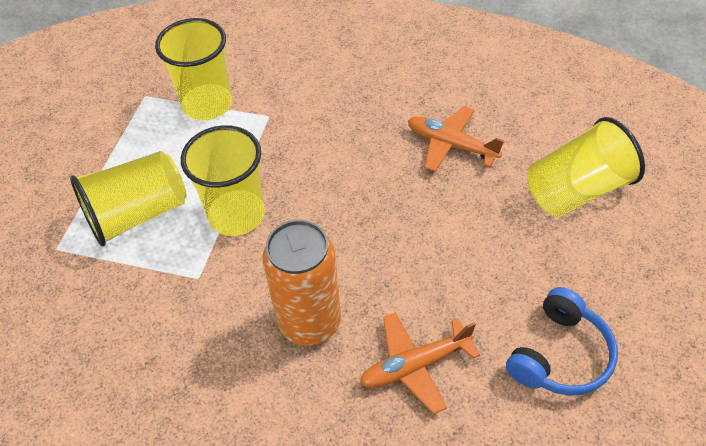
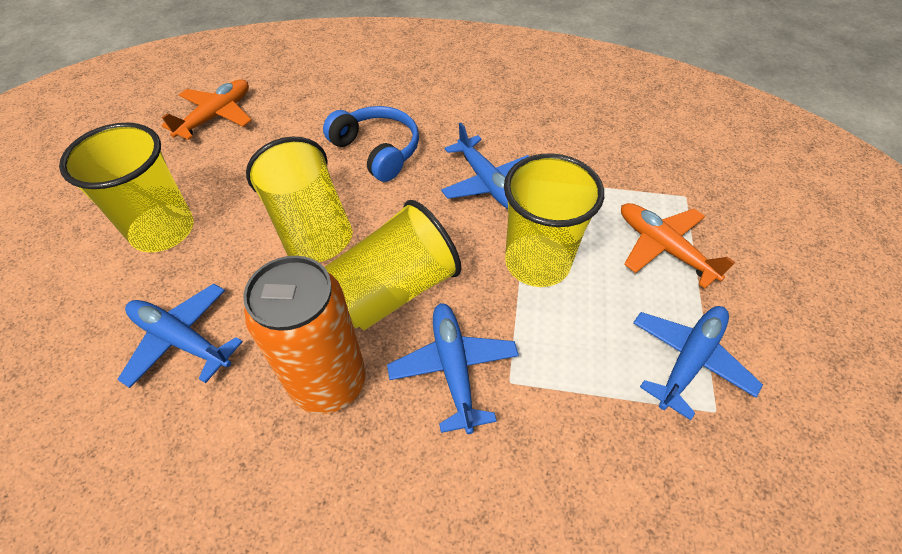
blue plane: 0 -> 4

